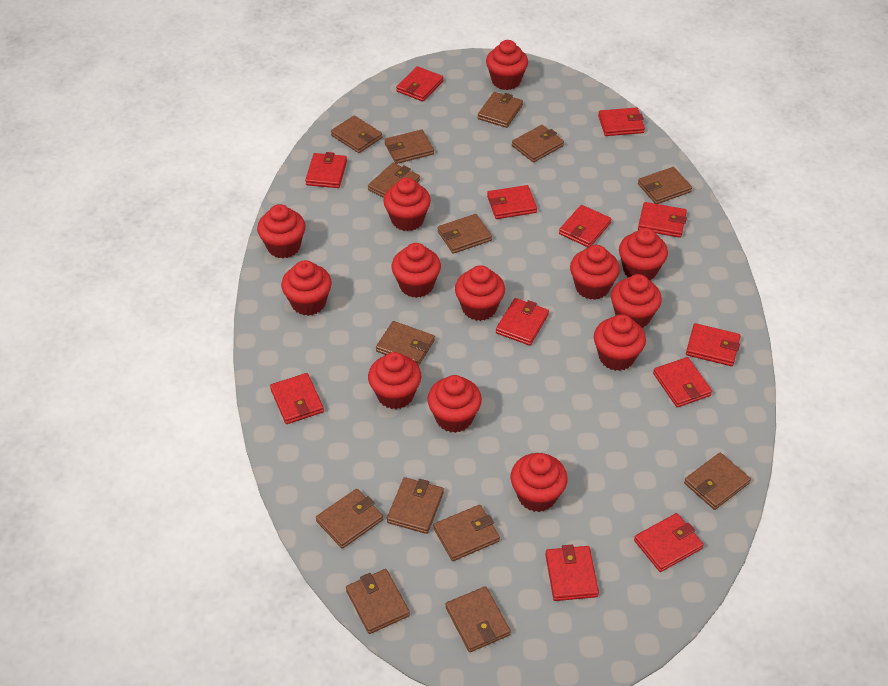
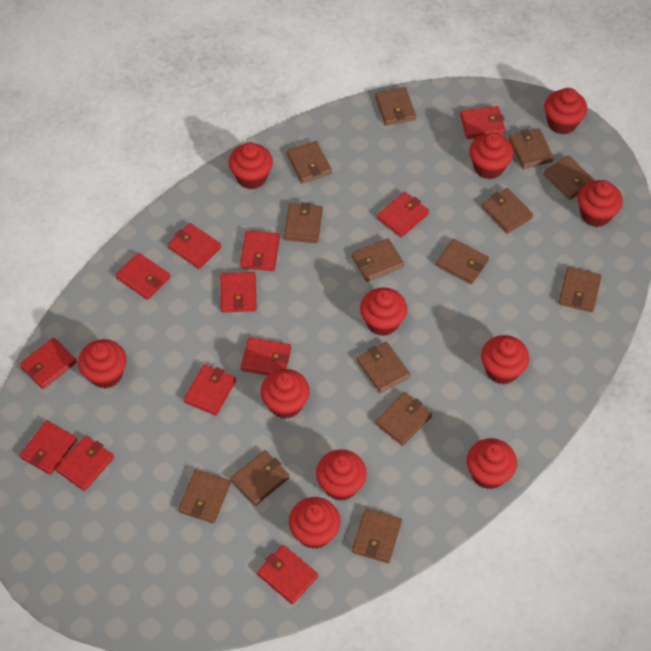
red cupcake: 13 -> 11

